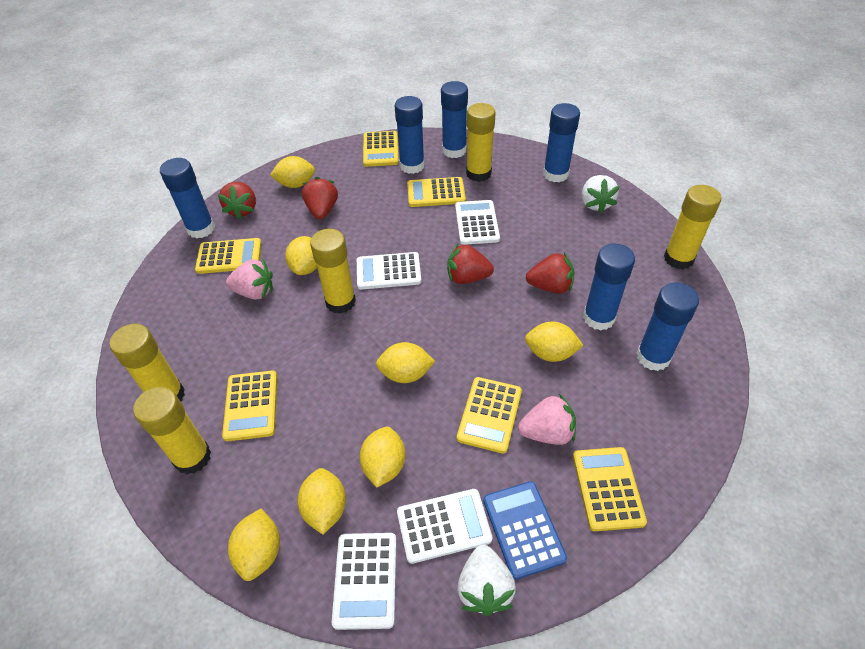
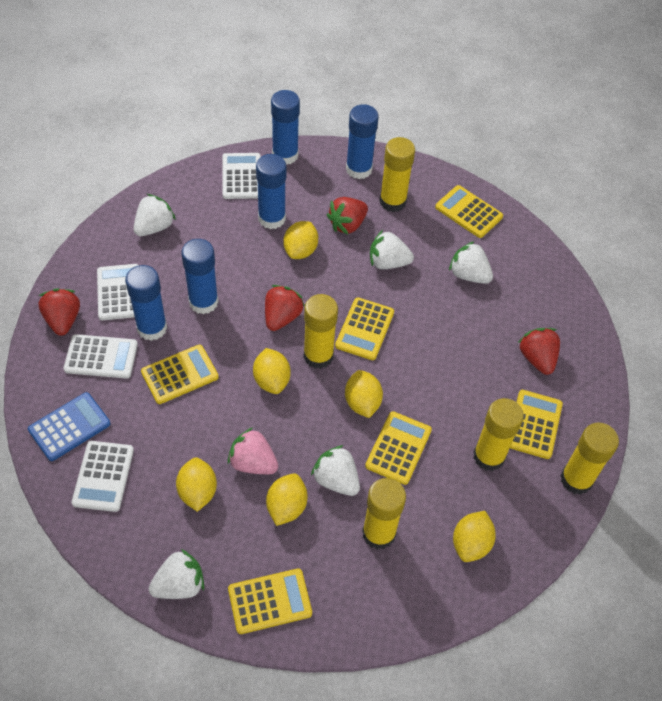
blue glue stick: 6 -> 5
pink strawberry: 2 -> 1
white strawberry: 2 -> 5
yellow lemon: 7 -> 6

